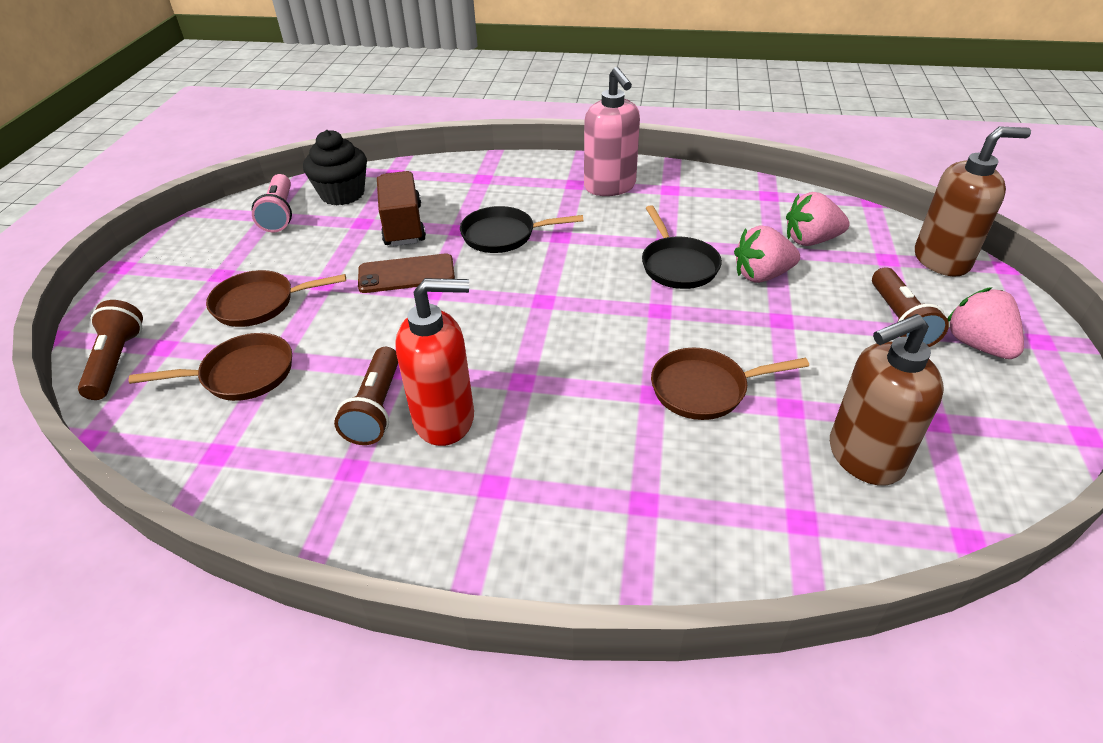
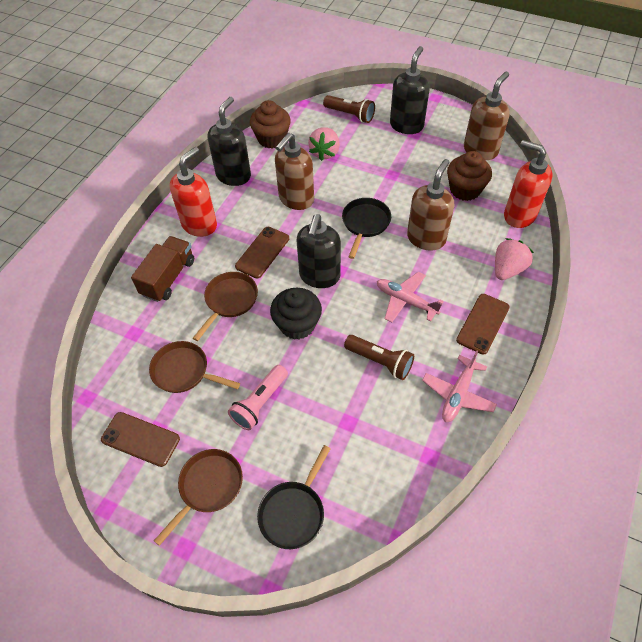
black soap dispenser: 0 -> 3
brown cupcake: 0 -> 2
brown flashlight: 3 -> 2
brown phone: 1 -> 3
brown soap dispenser: 2 -> 3
pink plane: 0 -> 2
pink soap dispenser: 1 -> 0
pink strawberry: 3 -> 2
red soap dispenser: 1 -> 2

